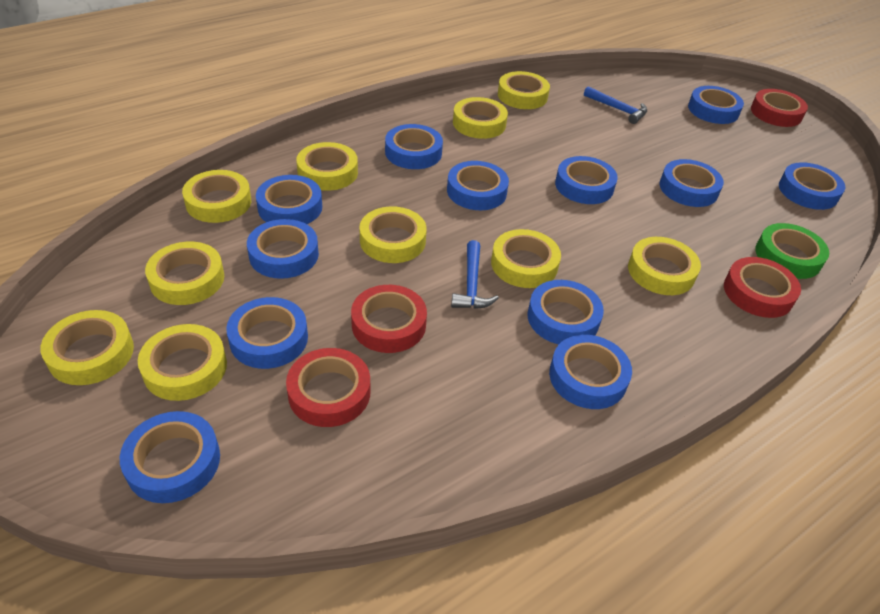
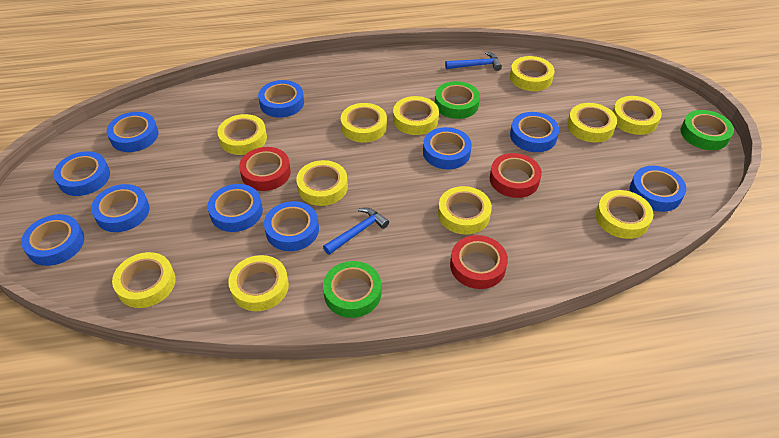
blue tape: 12 -> 10
green tape: 1 -> 3
red tape: 4 -> 3
yellow tape: 10 -> 11

